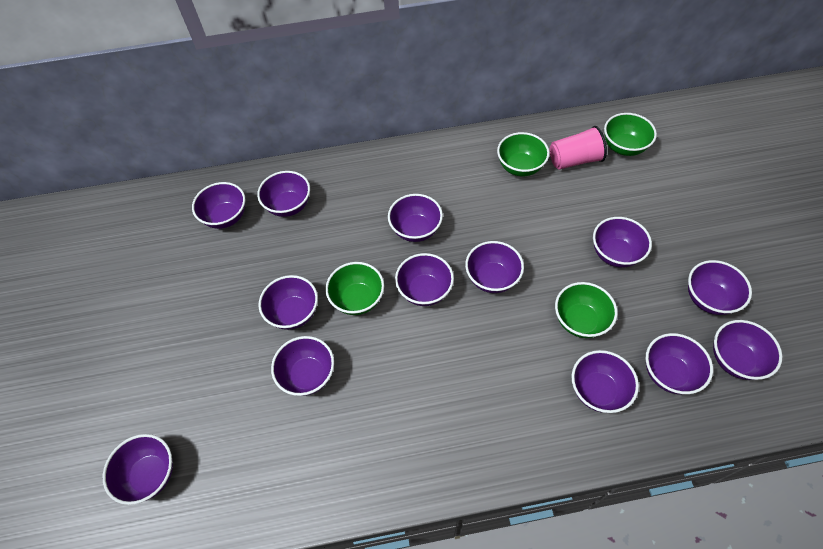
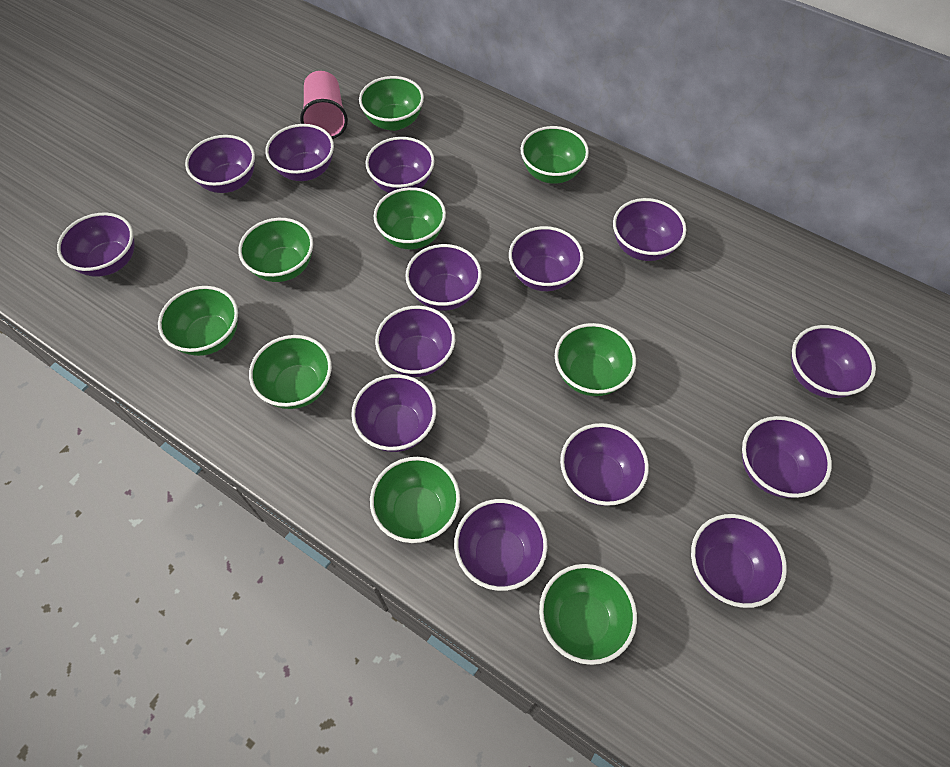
green bowl: 4 -> 9
purple bowl: 13 -> 14

